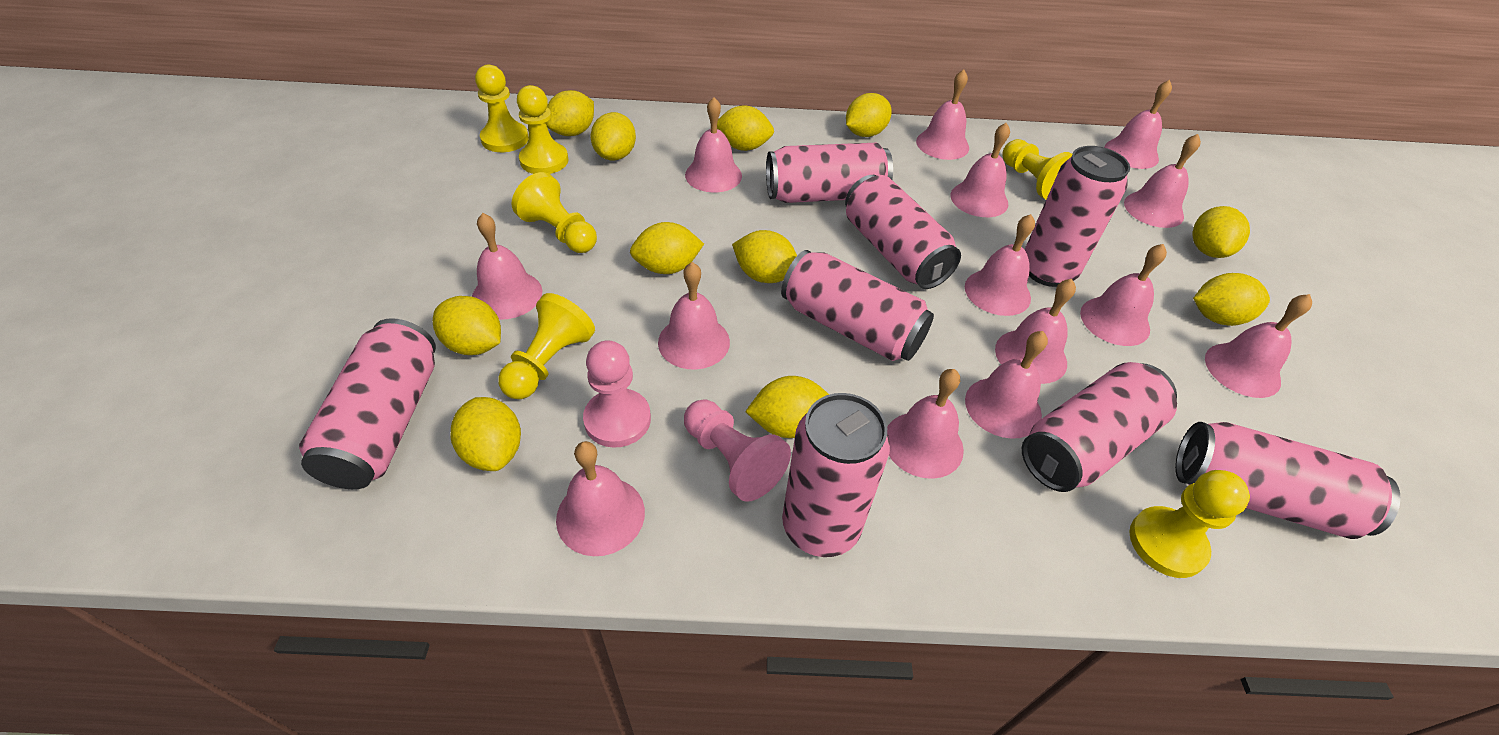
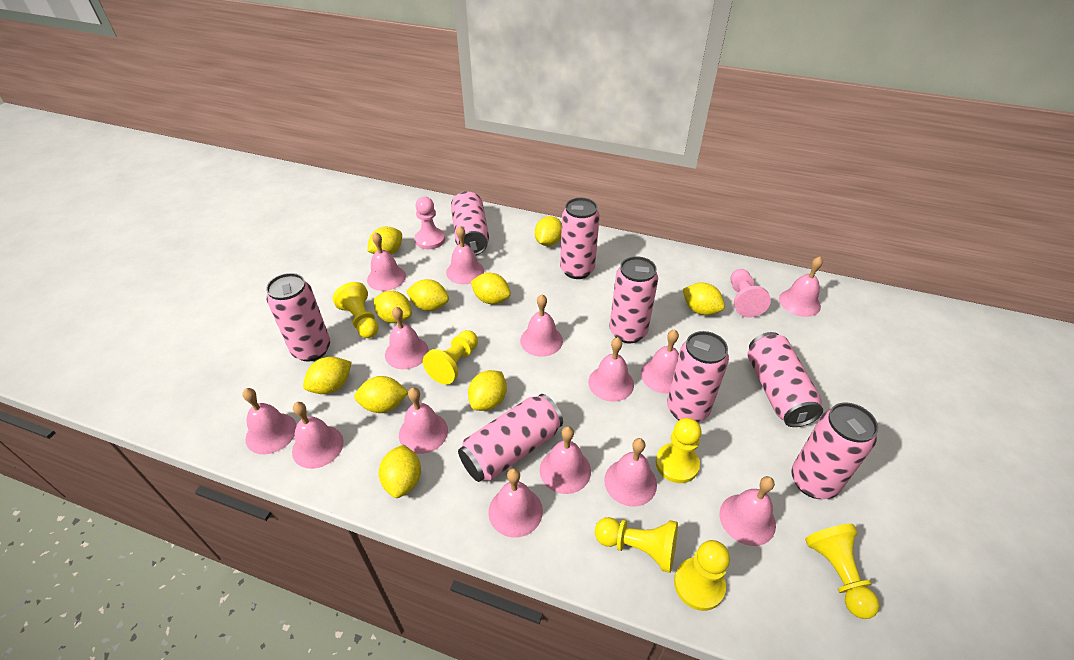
yellow lemon: 11 -> 10

